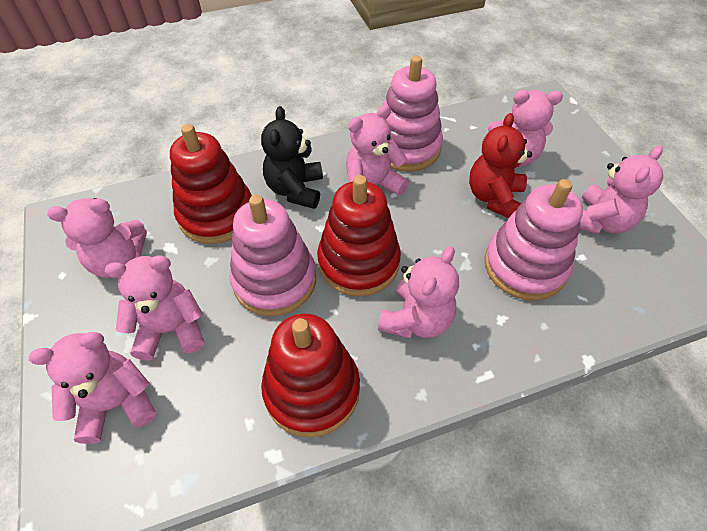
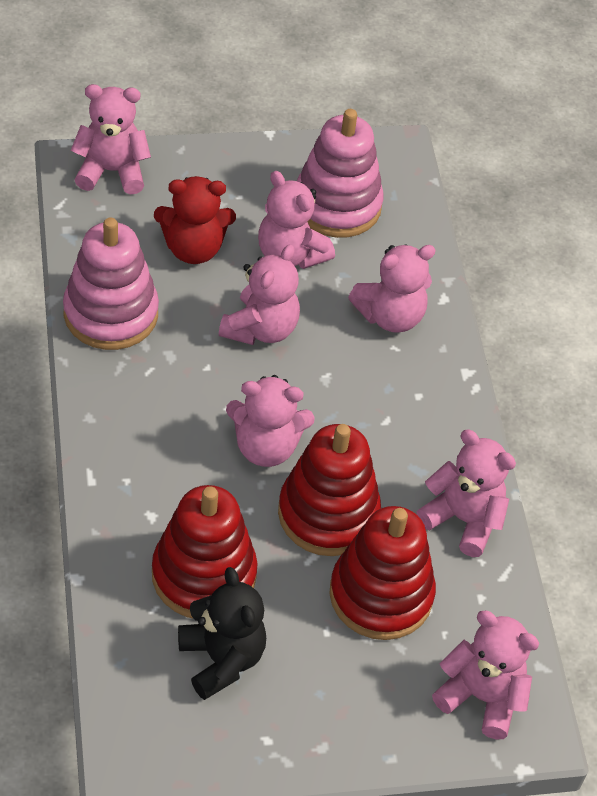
pink stacking toy: 3 -> 2

